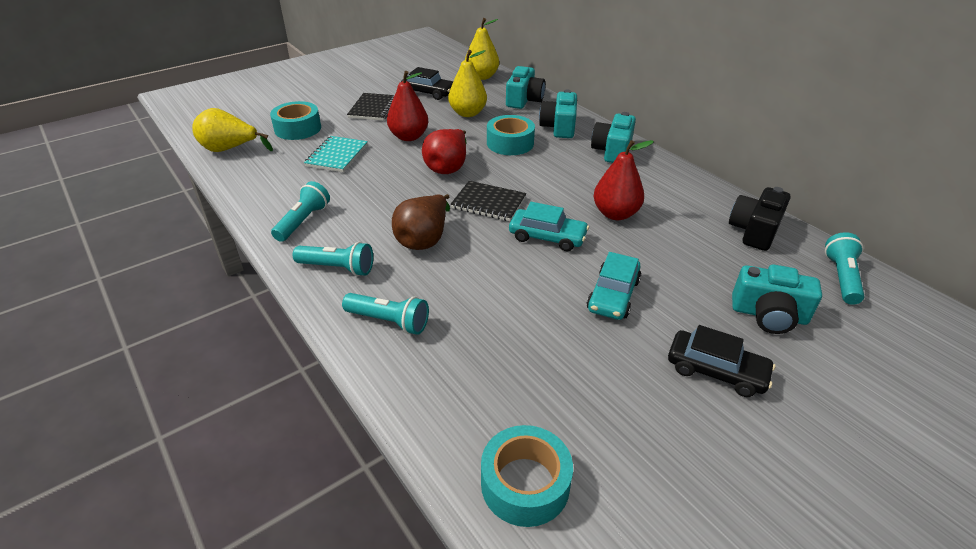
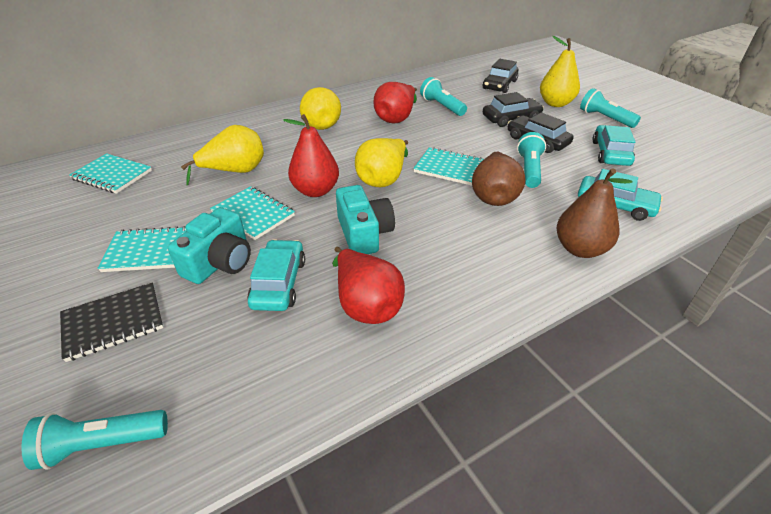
black camera: 1 -> 0
black car: 2 -> 3
black notebook: 2 -> 1
brown pear: 1 -> 2
turquoise camera: 4 -> 2
turquoise car: 2 -> 3
turquoise notebook: 1 -> 4
turquoise tape: 3 -> 0
yellow pear: 3 -> 4

